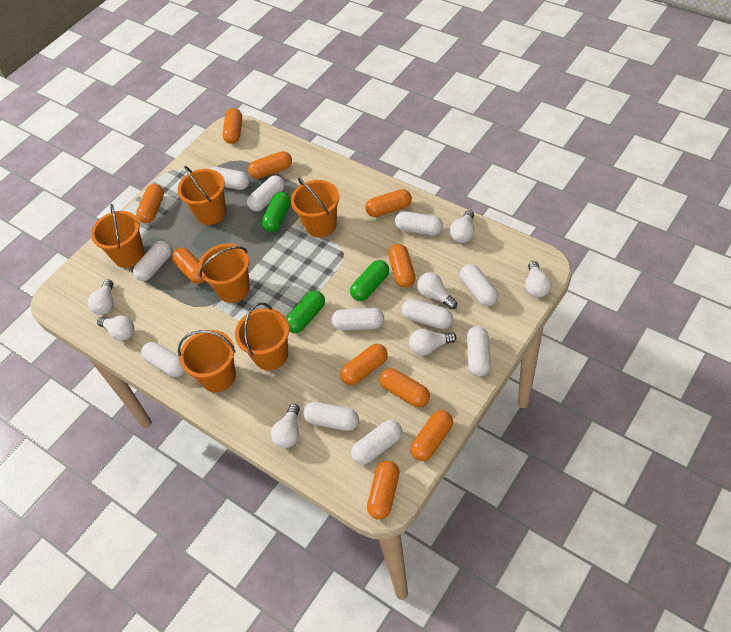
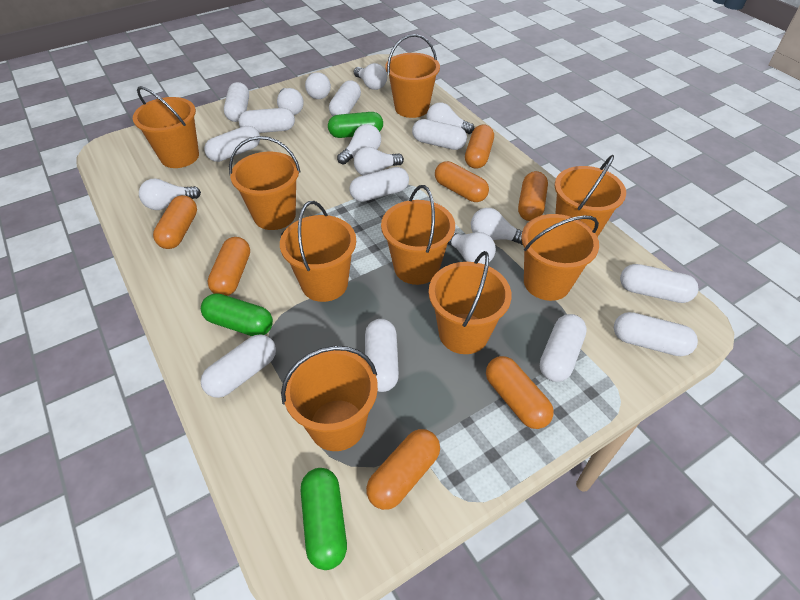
orange bucket: 6 -> 9
orange capsule: 10 -> 7
white light bulb: 7 -> 9

